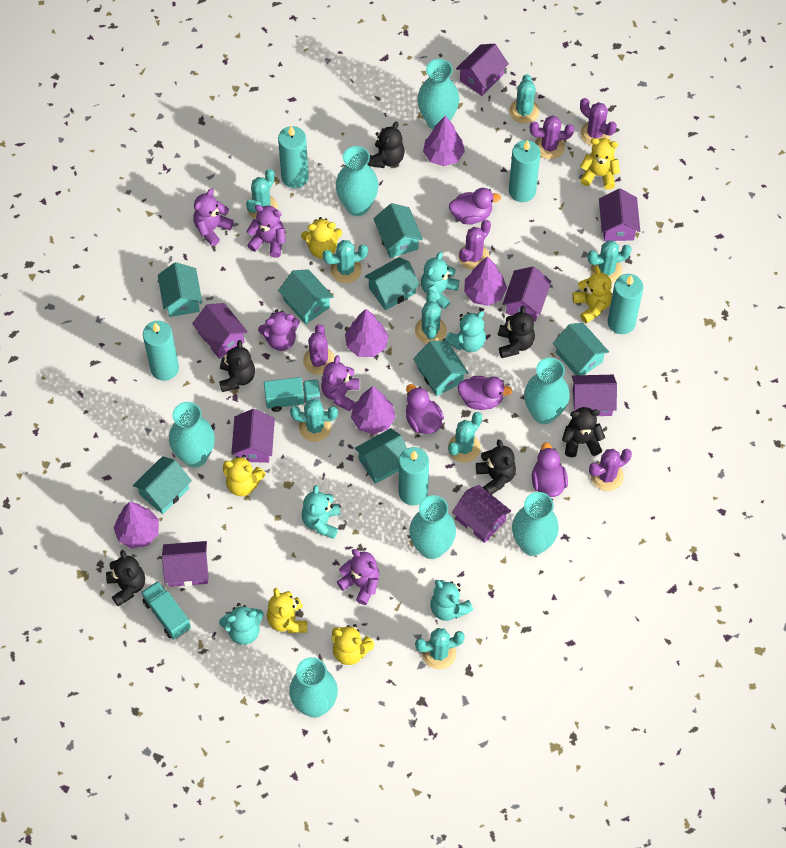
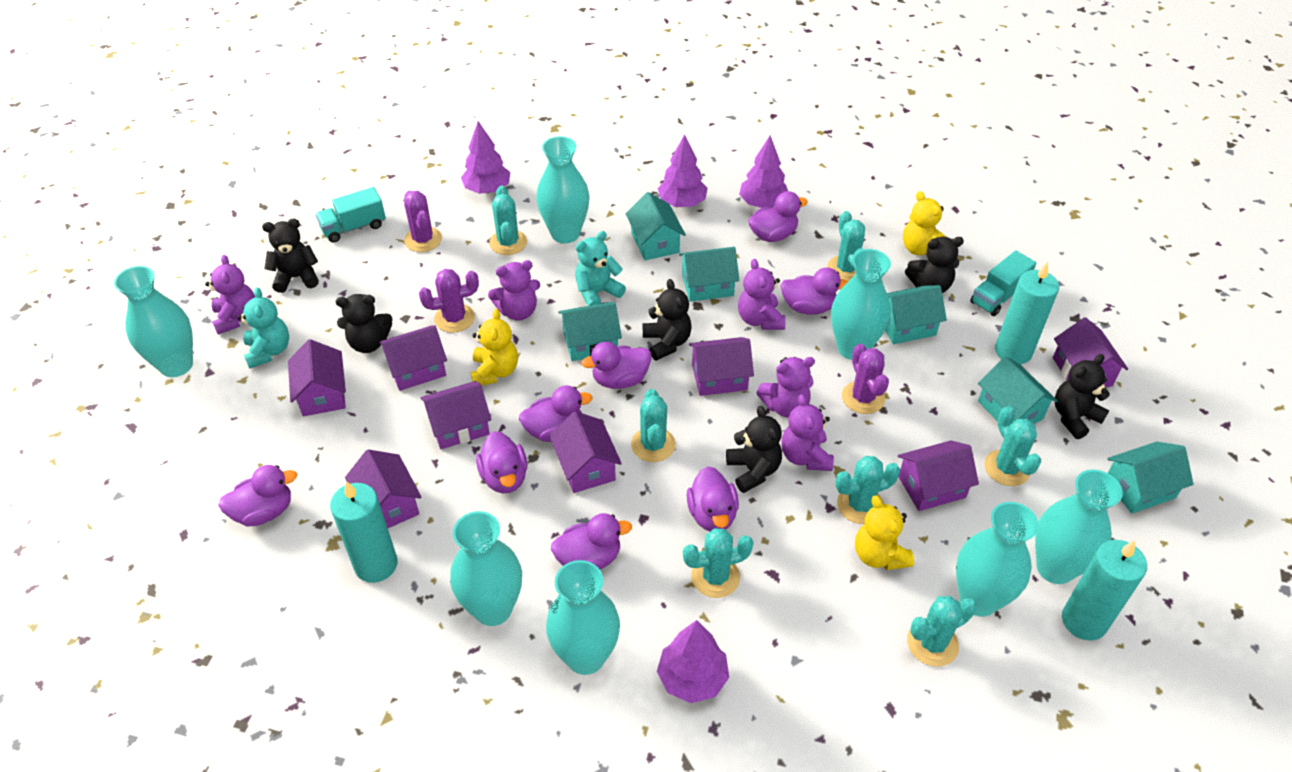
purple cactus: 5 -> 3
purple duck: 4 -> 8
purple tree: 5 -> 4
turquoise cactus: 8 -> 7
turquoise candle: 5 -> 3
turquoise house: 8 -> 6
turquoise teddy bear: 5 -> 2
yellow teddy bear: 6 -> 3

